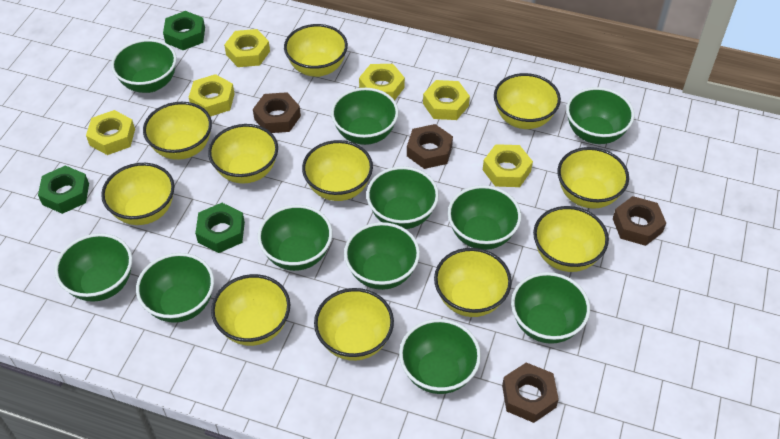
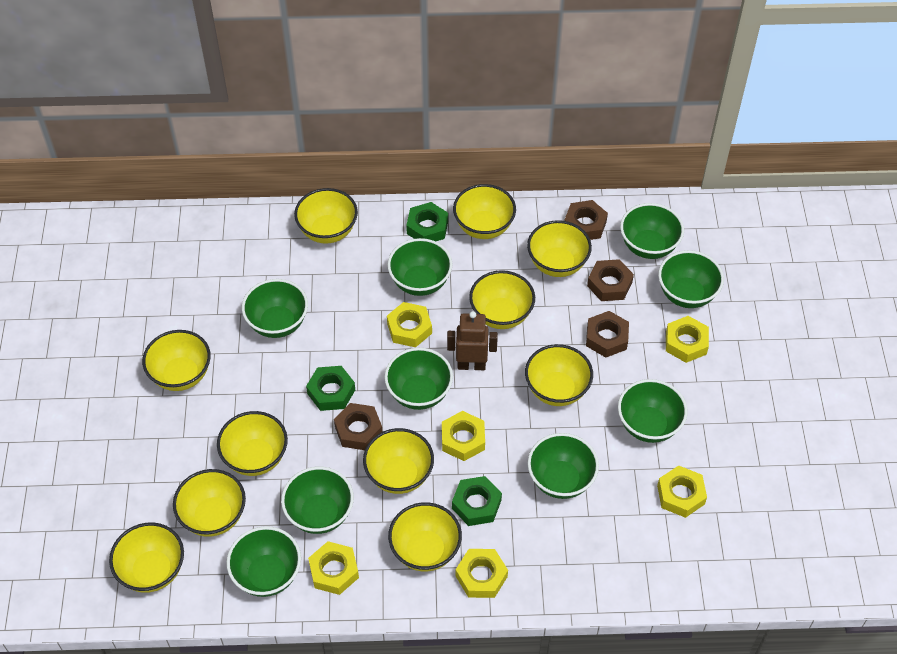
brown robot: 0 -> 1
green bowl: 11 -> 9

